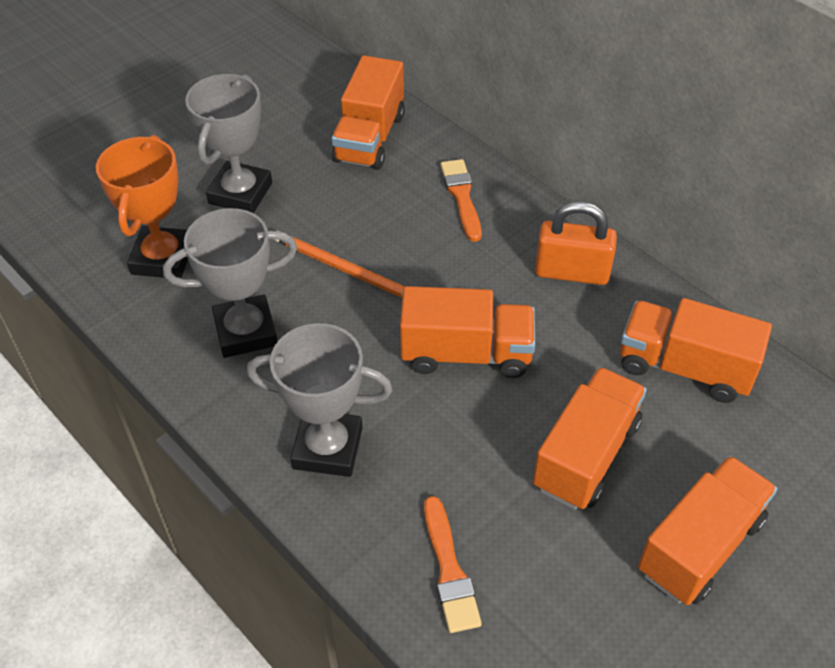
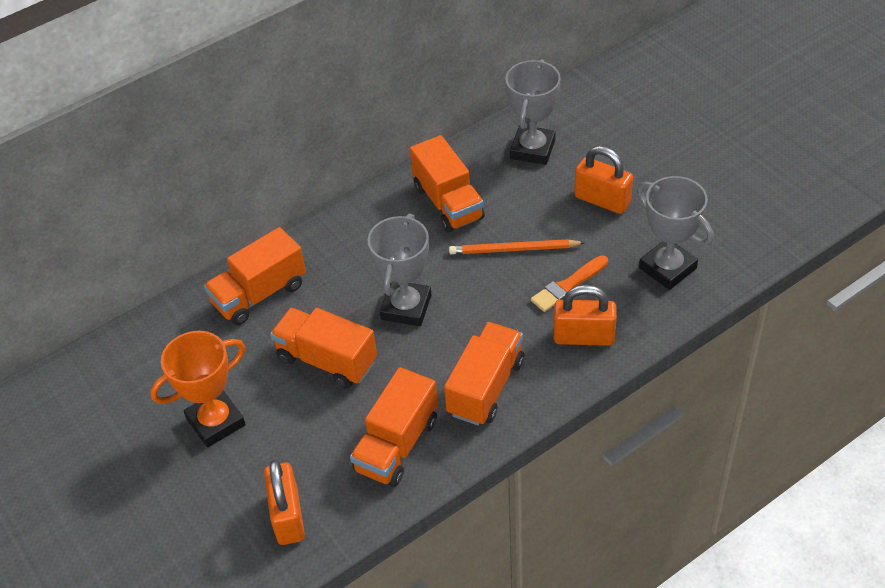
orange brush: 2 -> 1
orange padlock: 1 -> 3

